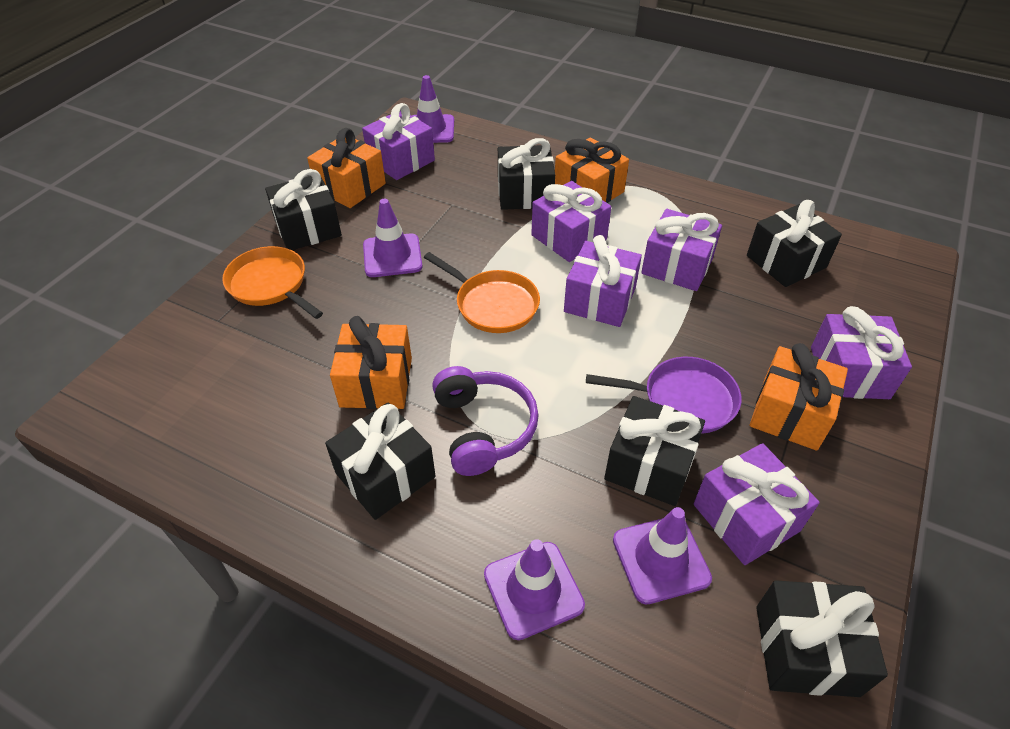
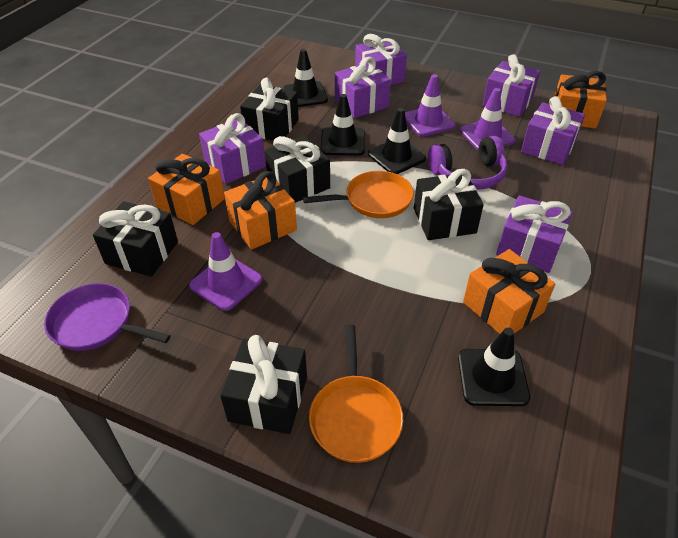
black gift: 6 -> 5
black traffic cone: 0 -> 4
purple traffic cone: 4 -> 3

